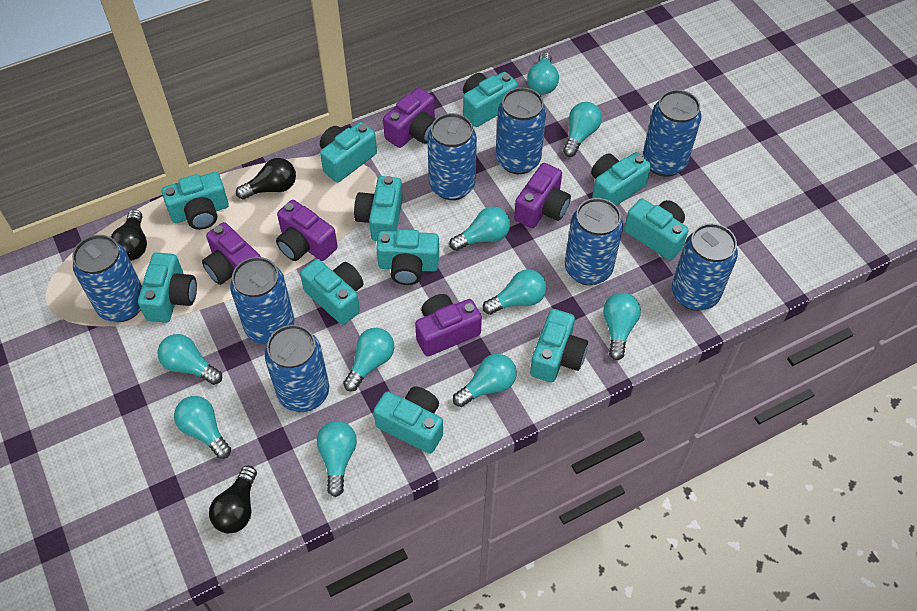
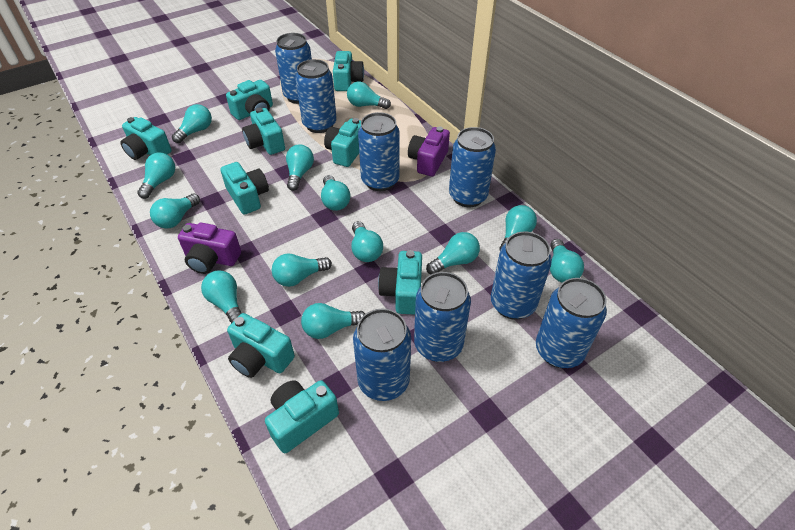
black light bulb: 3 -> 0
purple camera: 5 -> 2
turquoise camera: 11 -> 9
turquoise light bulb: 10 -> 13

